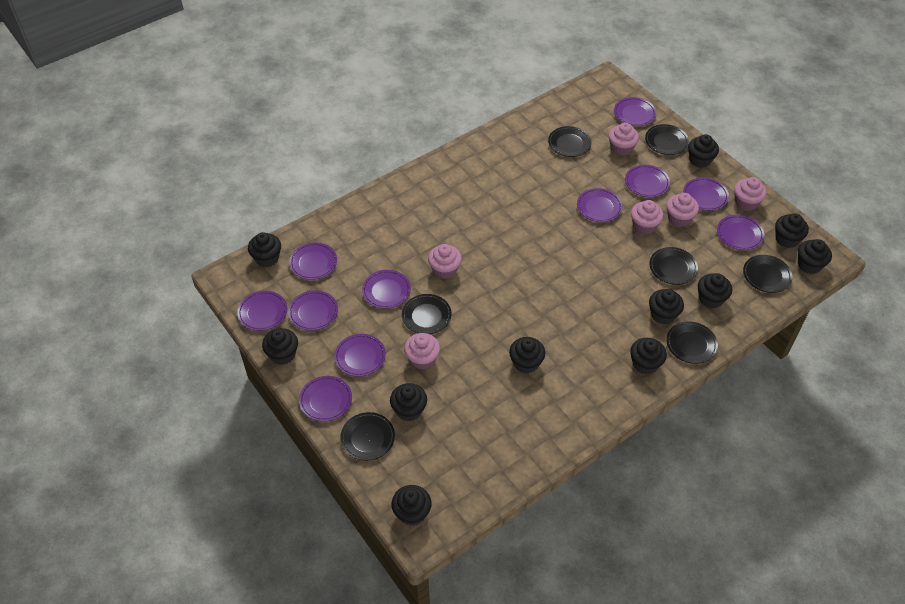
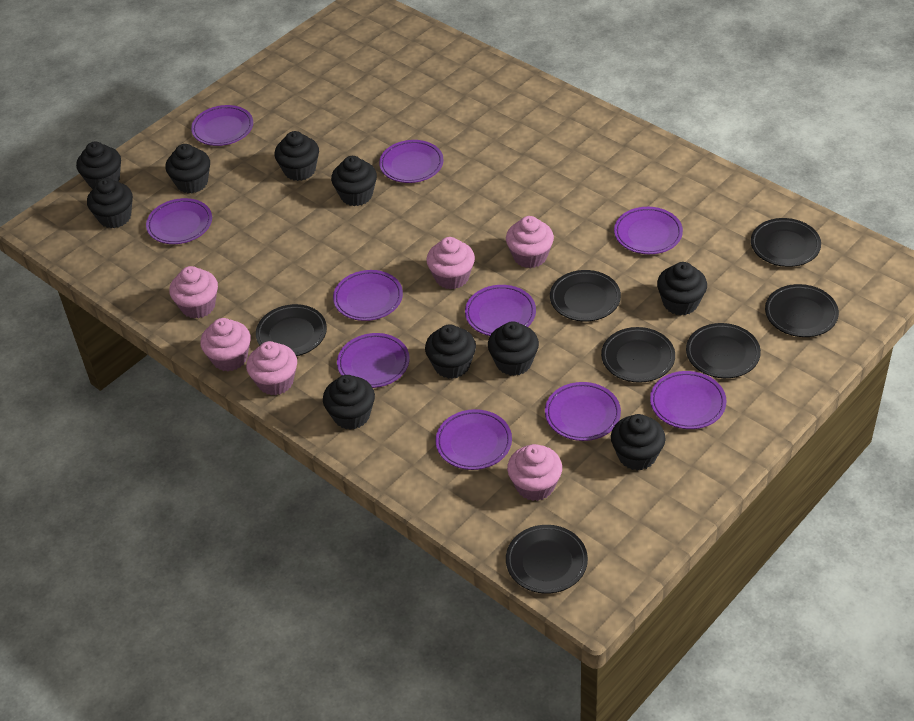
black cupcake: 11 -> 10
purple plate: 11 -> 10

